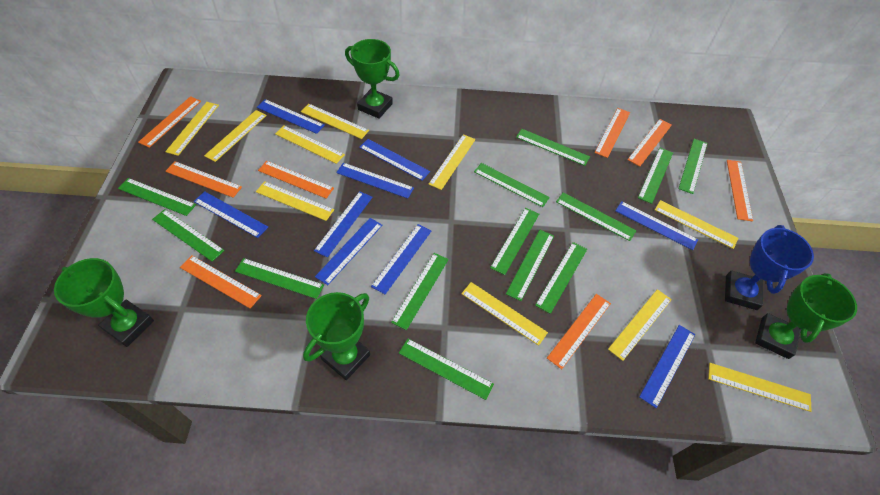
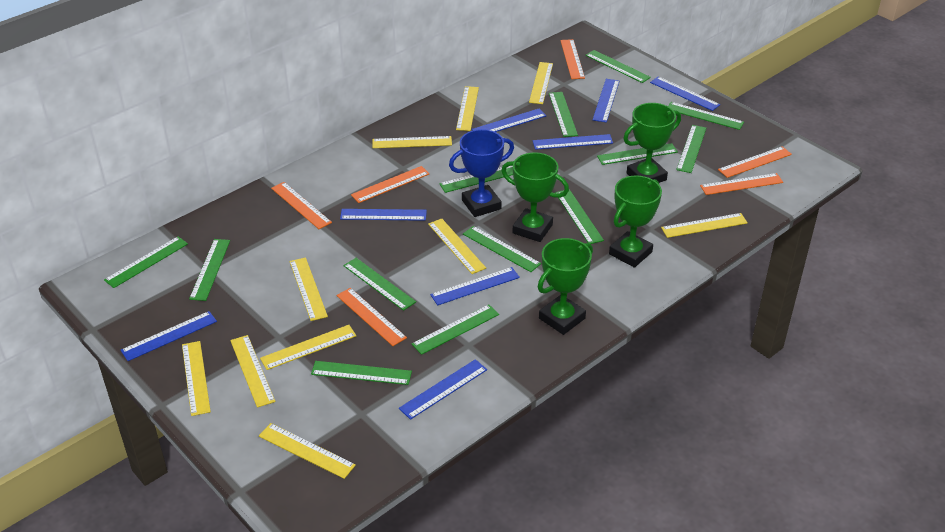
blue ruler: 9 -> 8
orange ruler: 8 -> 6

